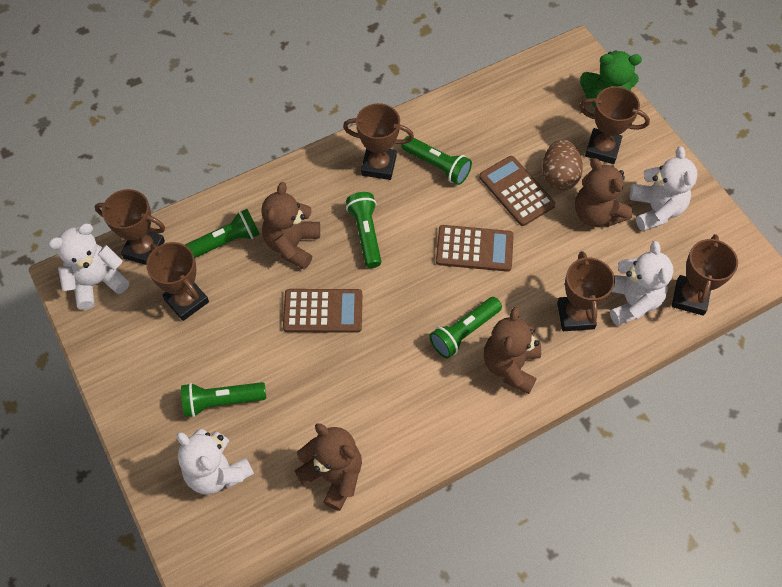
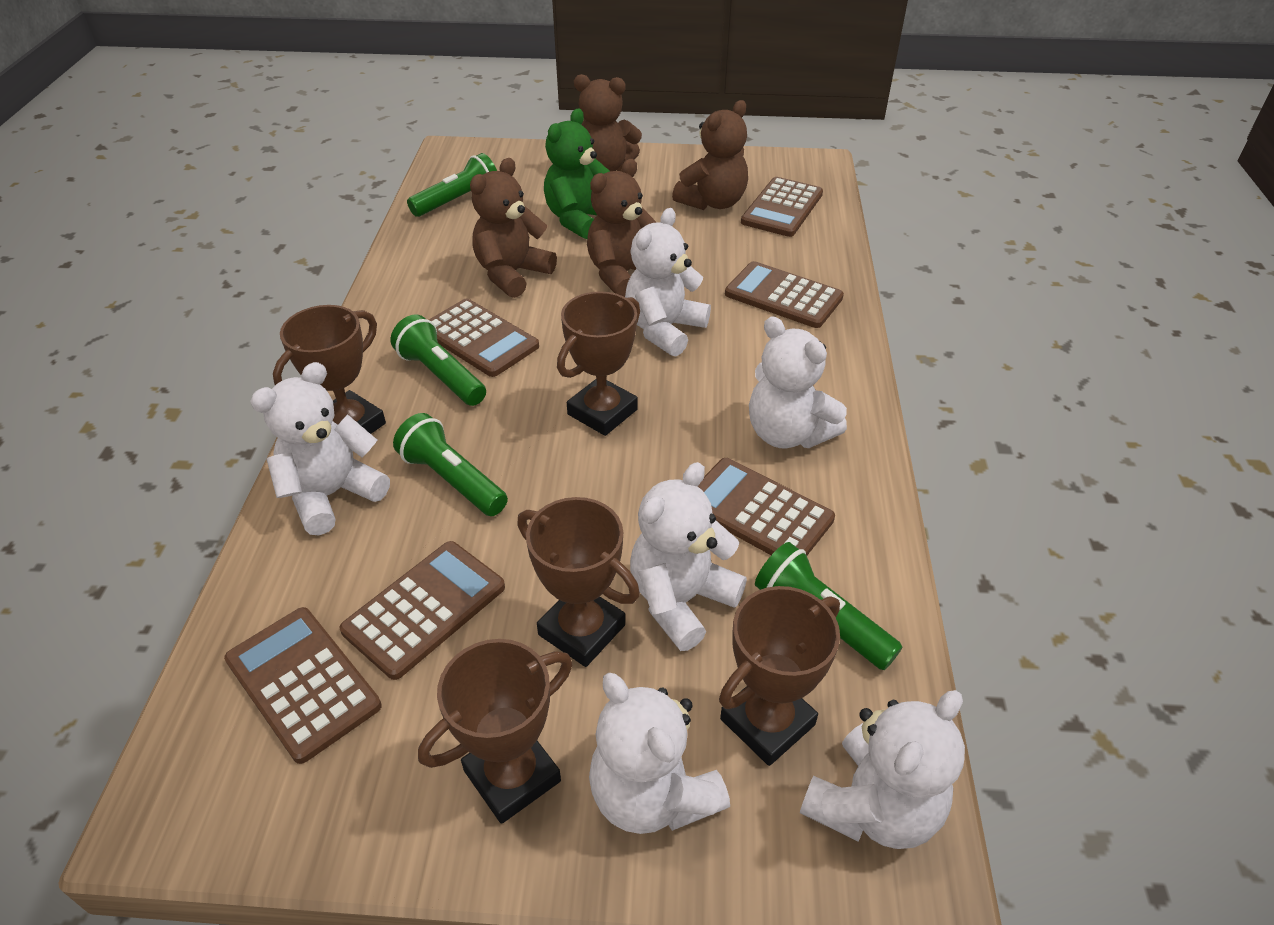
brown calculator: 3 -> 6
brown egg: 1 -> 0
brown trophy: 6 -> 5
green flashlight: 5 -> 4
white teddy bear: 4 -> 6

